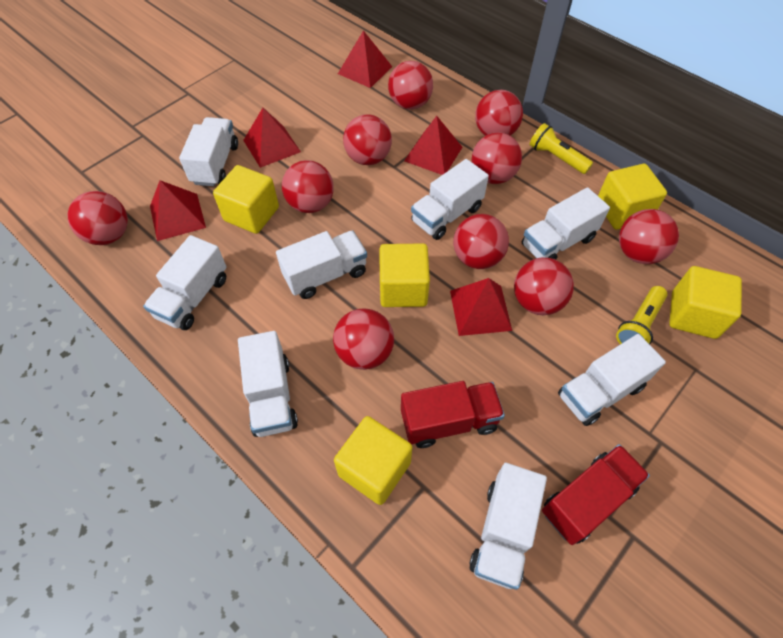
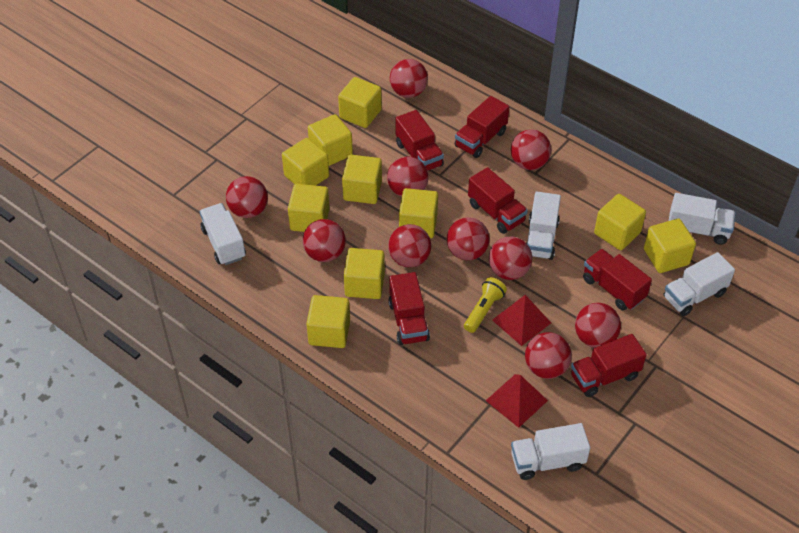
red pyramid: 5 -> 2
red truck: 2 -> 6
white truck: 8 -> 5
yellow cube: 5 -> 10
yellow flashlight: 2 -> 1

